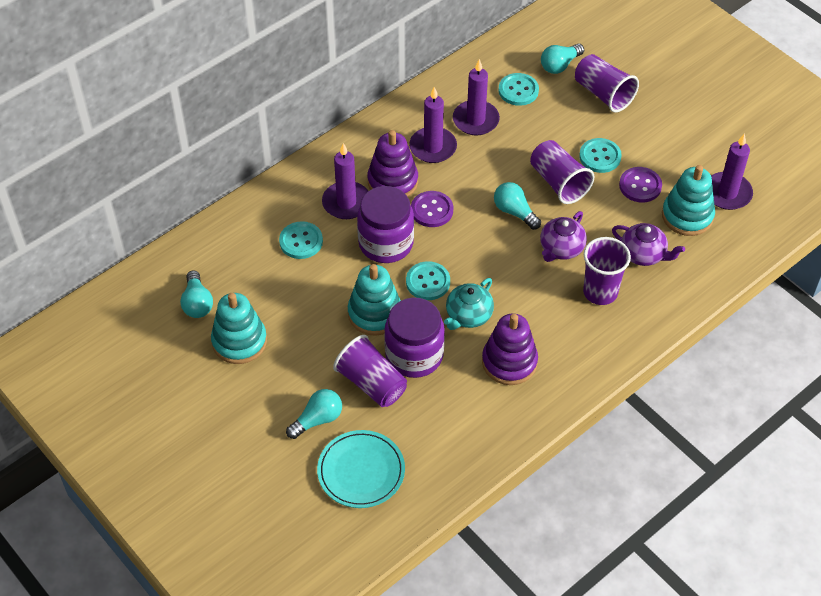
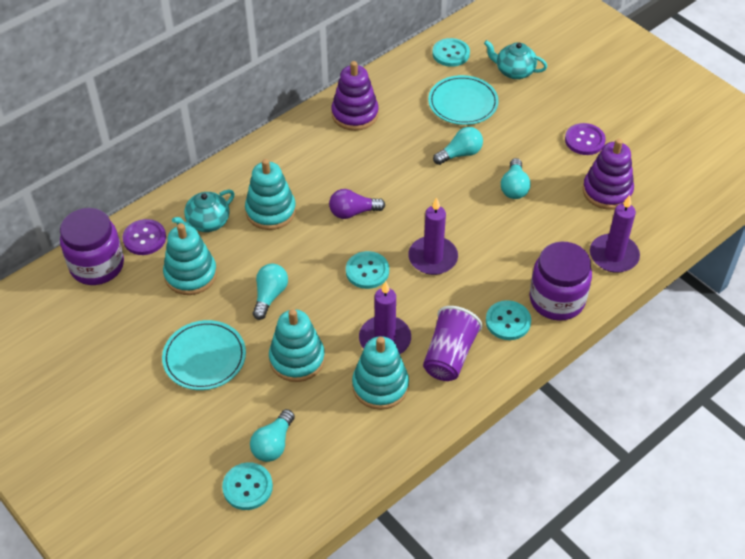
purple candle: 4 -> 3
purple cup: 4 -> 1
purple light bulb: 0 -> 1
purple teapot: 2 -> 0
turquoise plate: 1 -> 2
turquoise stacking toy: 3 -> 4
turquoise teapot: 1 -> 2

